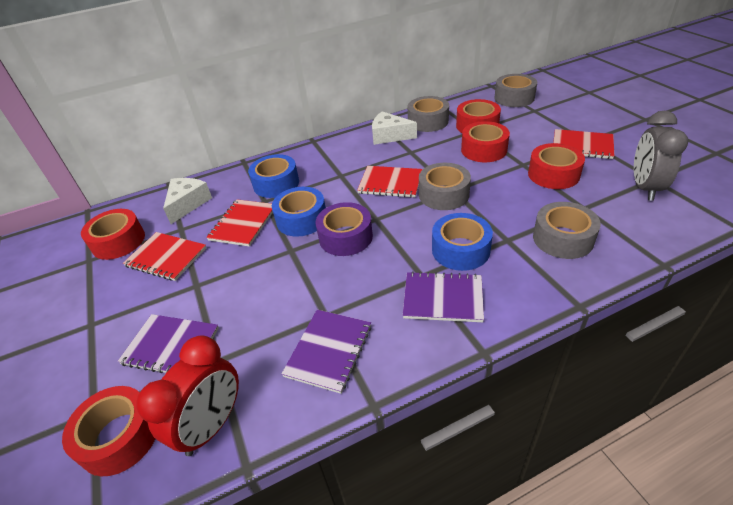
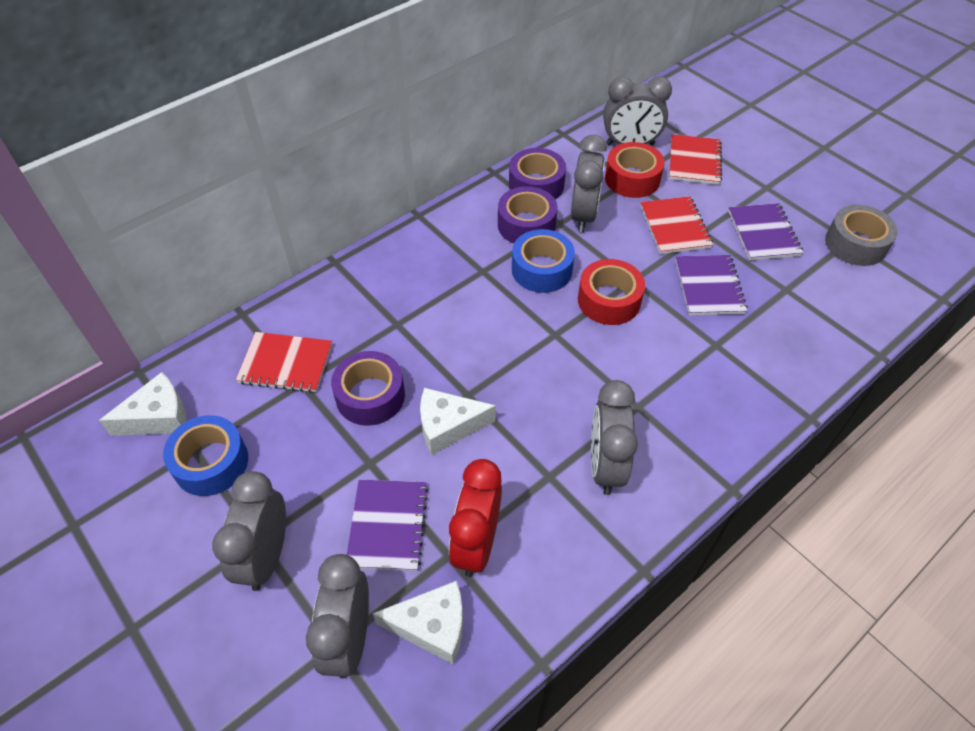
blue tape: 3 -> 2
grey clock: 1 -> 5
grey tape: 4 -> 1
purple tape: 1 -> 3
red notebook: 4 -> 3
red tape: 5 -> 2
white cheese: 2 -> 3

